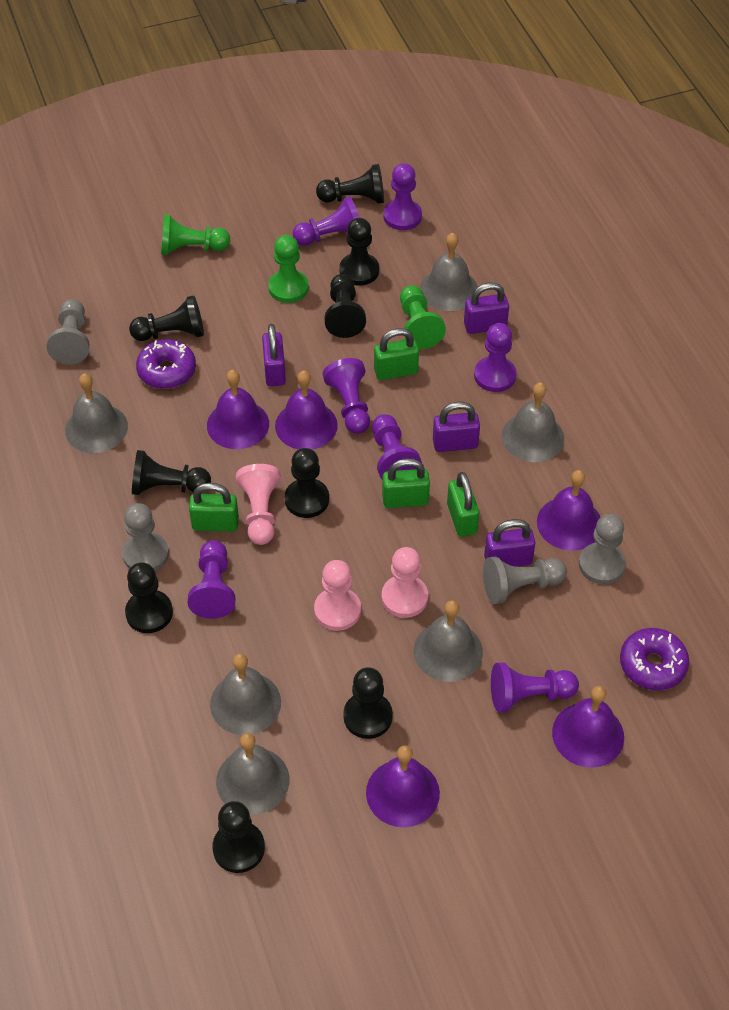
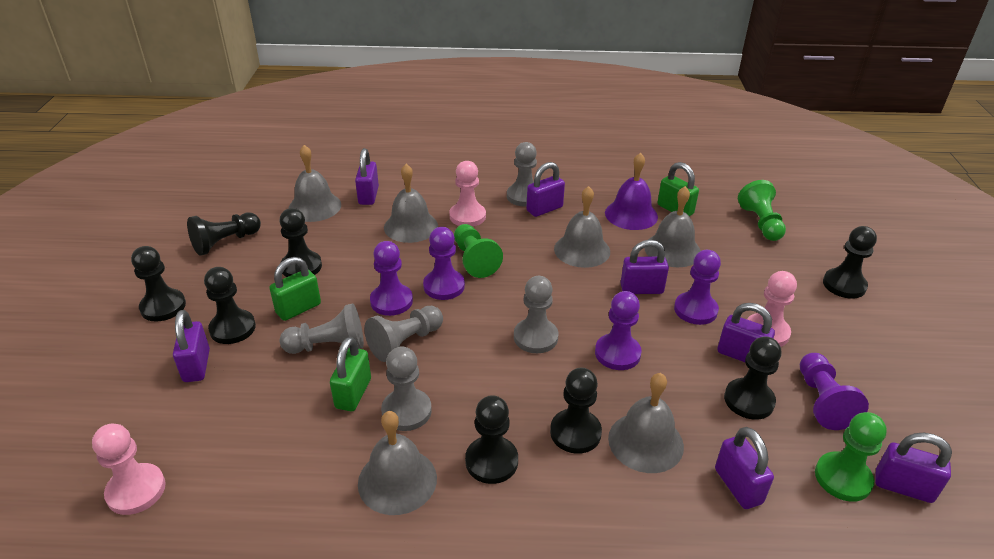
black pawn: 9 -> 8
green padlock: 4 -> 3
grey pawn: 4 -> 5
purple bell: 5 -> 1
purple donut: 2 -> 0
purple padlock: 4 -> 7
purple pawn: 7 -> 5

